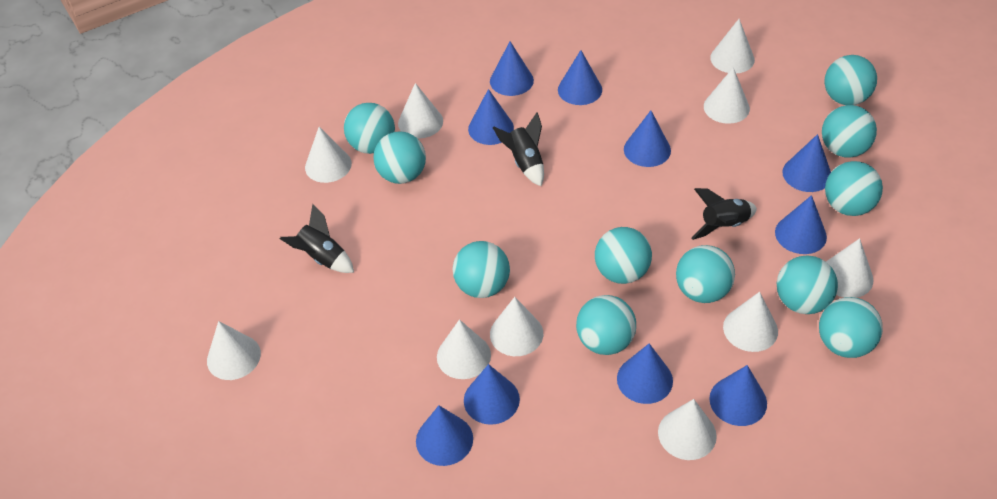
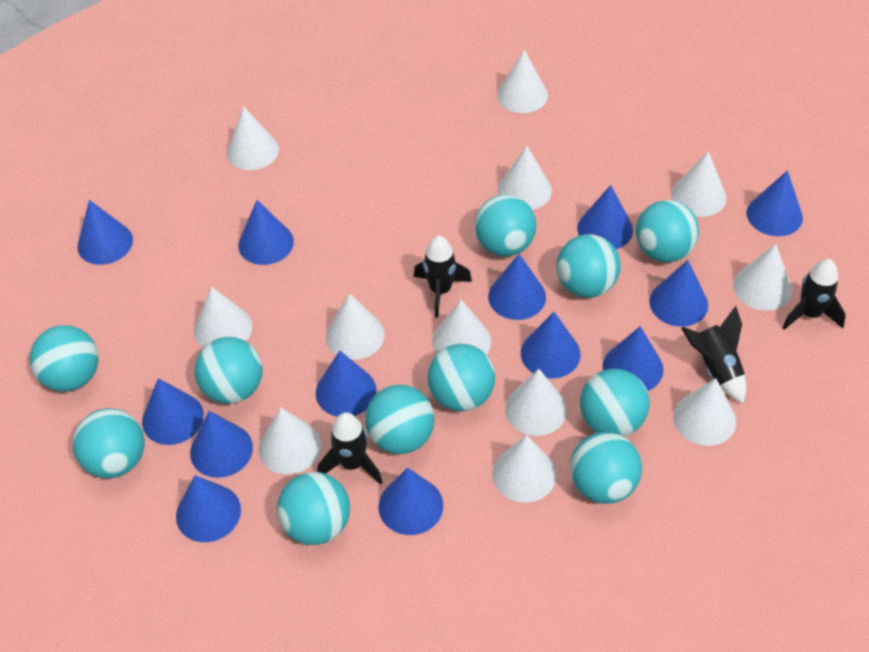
black rocket: 3 -> 4
blue cone: 10 -> 13
white cone: 10 -> 12

